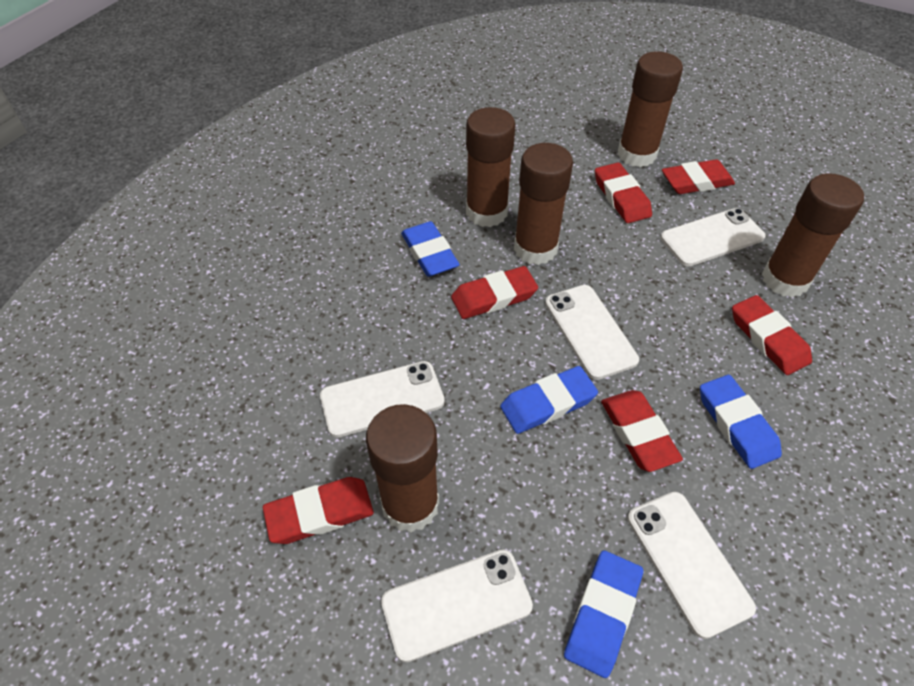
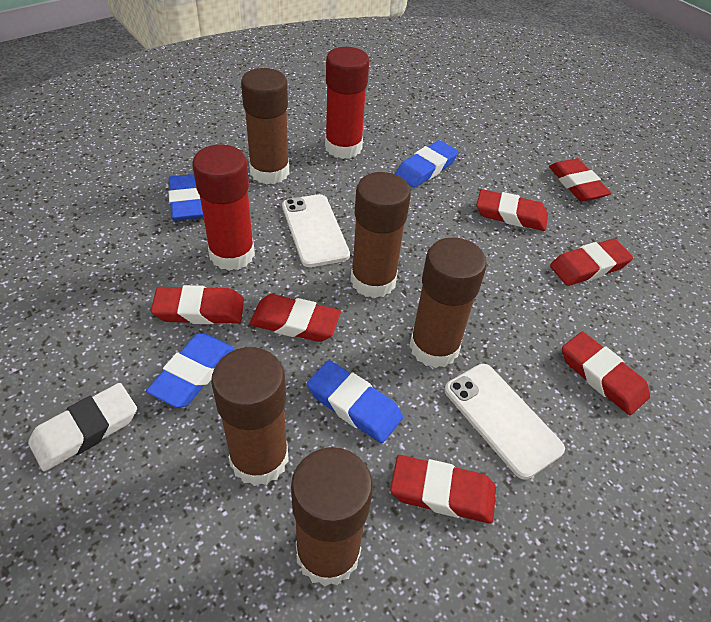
red eraser: 6 -> 7
red glue stick: 0 -> 2
white eraser: 0 -> 1
white phone: 5 -> 2

